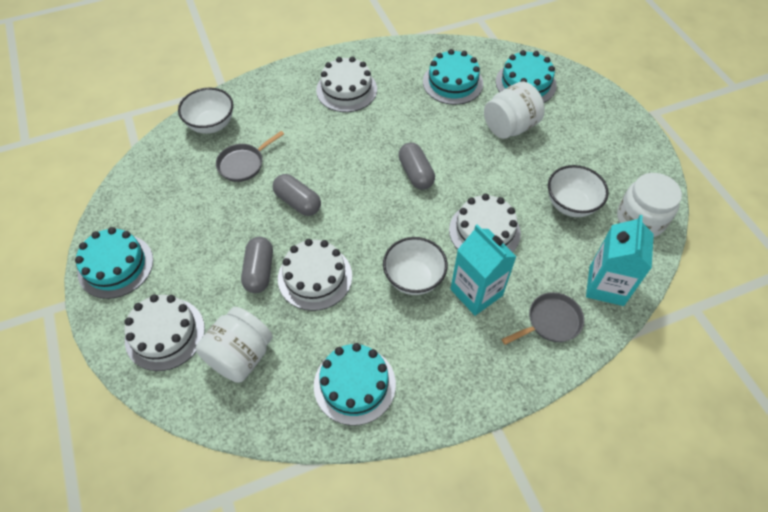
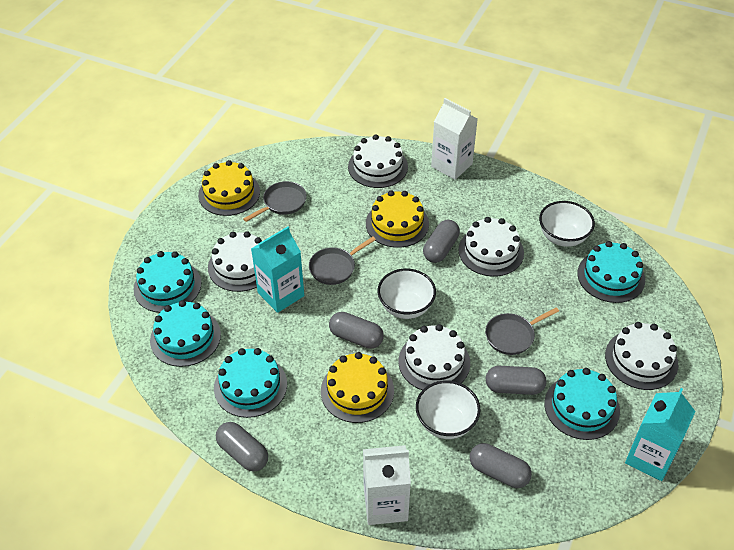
grey capsule: 3 -> 5
grey pan: 2 -> 3
turquoise cake: 4 -> 5
white cake: 4 -> 5
white carton: 0 -> 2
white jar: 3 -> 0
yellow cake: 0 -> 3

